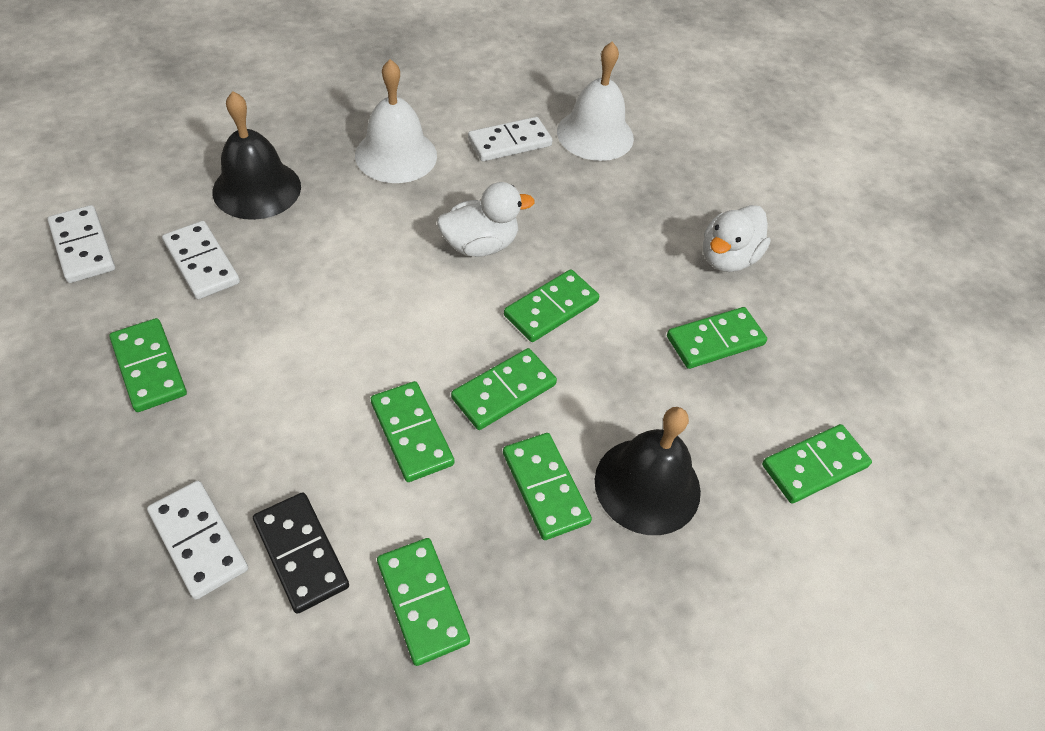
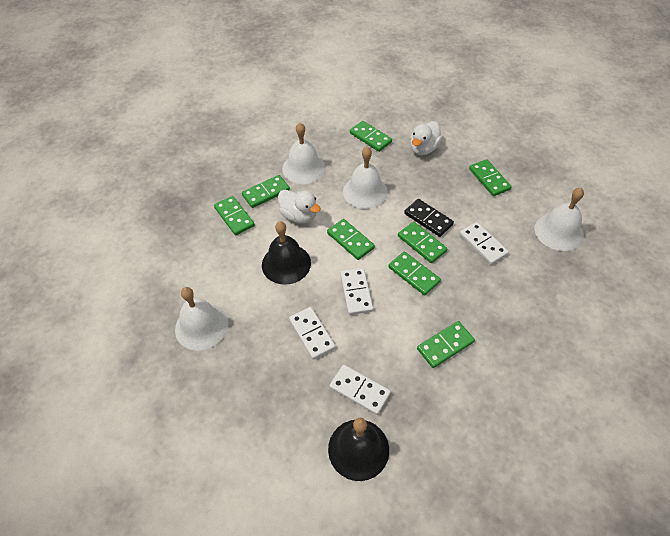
white bell: 2 -> 4

